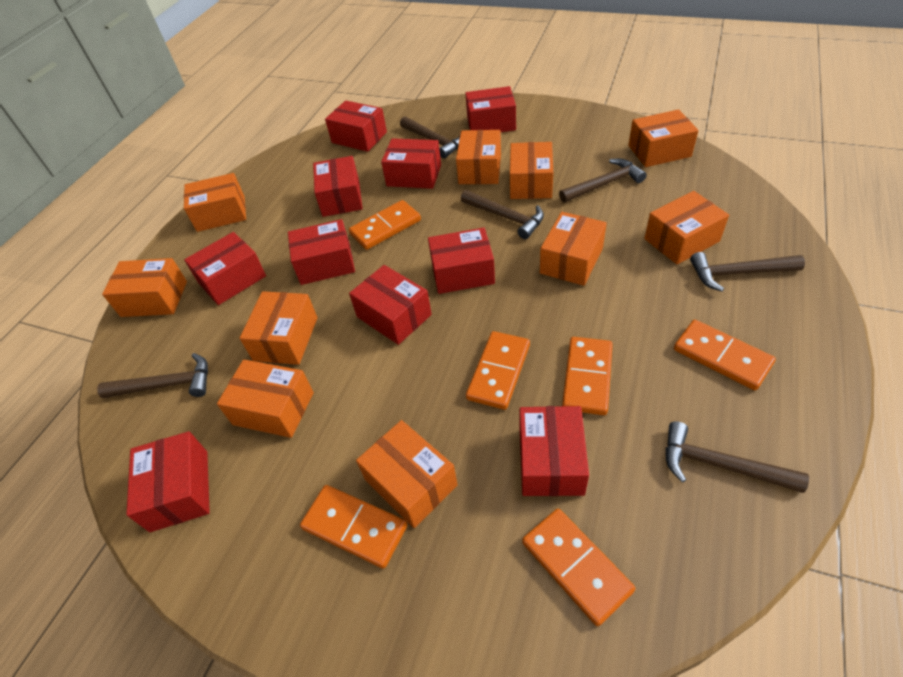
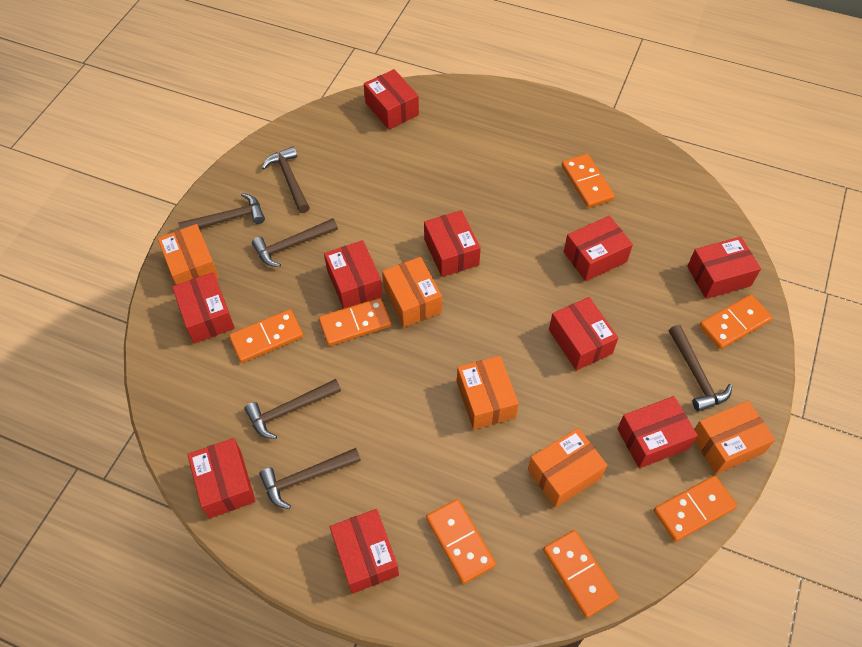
orange box: 10 -> 5
orange domino: 6 -> 7

